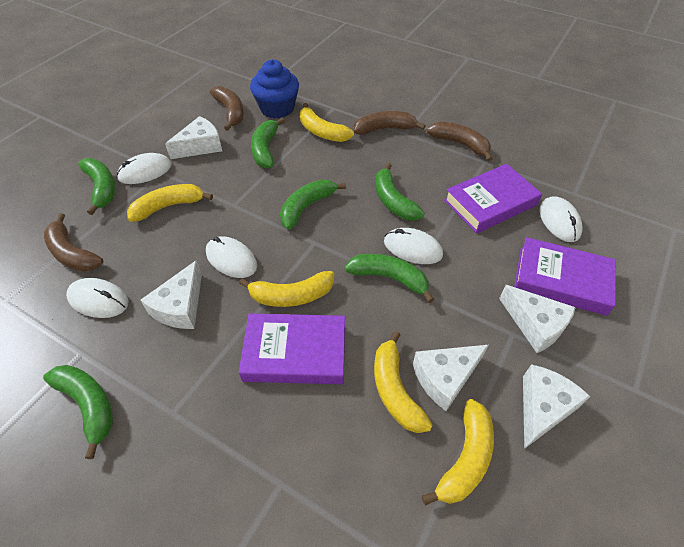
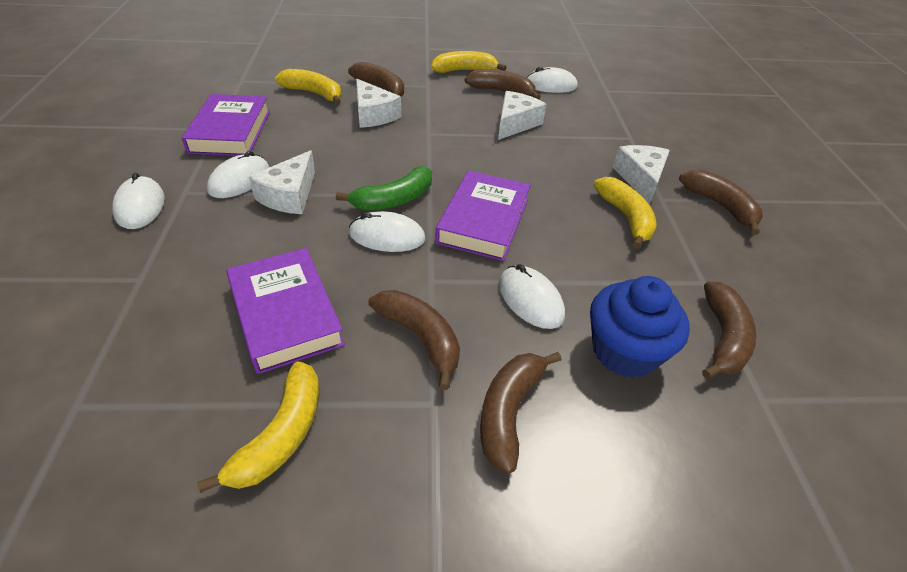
brown banana: 4 -> 6
green banana: 6 -> 1
white cheese: 5 -> 4
yellow banana: 5 -> 4

